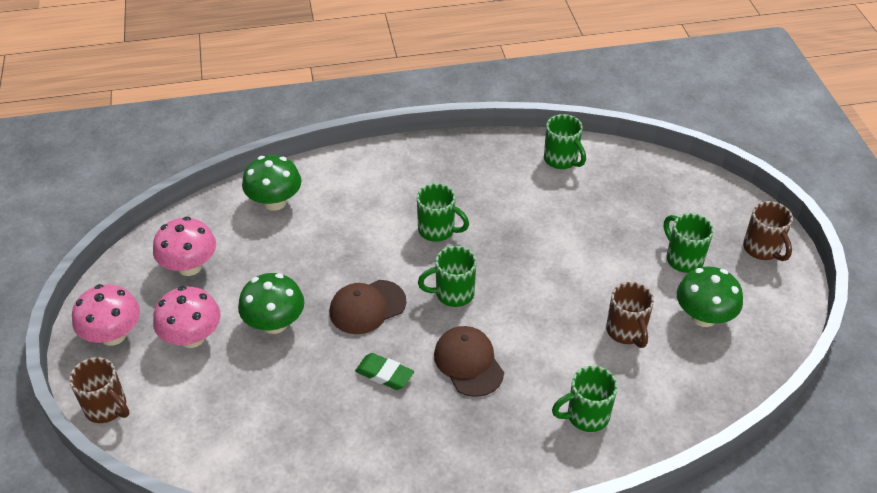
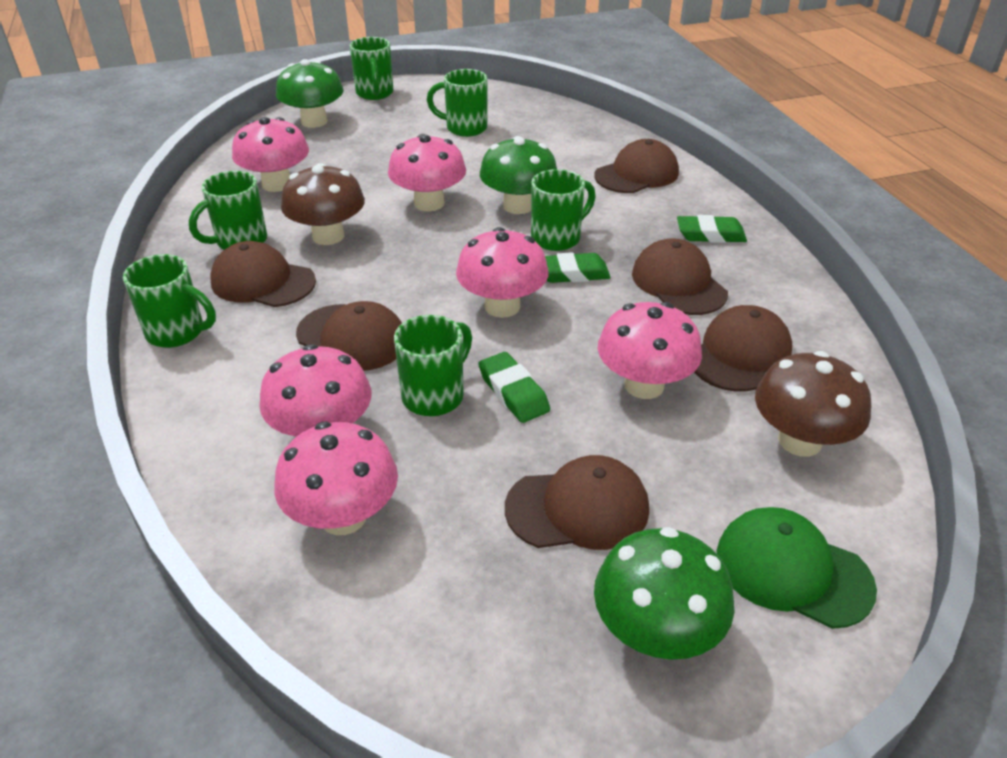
brown cap: 2 -> 6
brown mug: 3 -> 0
brown mushroom: 0 -> 2
green cap: 0 -> 1
green eraser: 1 -> 3
green mug: 5 -> 6
pink mushroom: 3 -> 6

